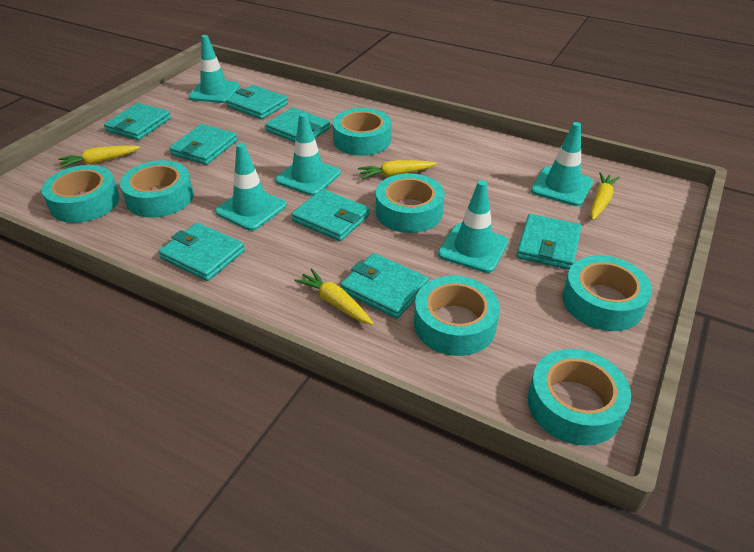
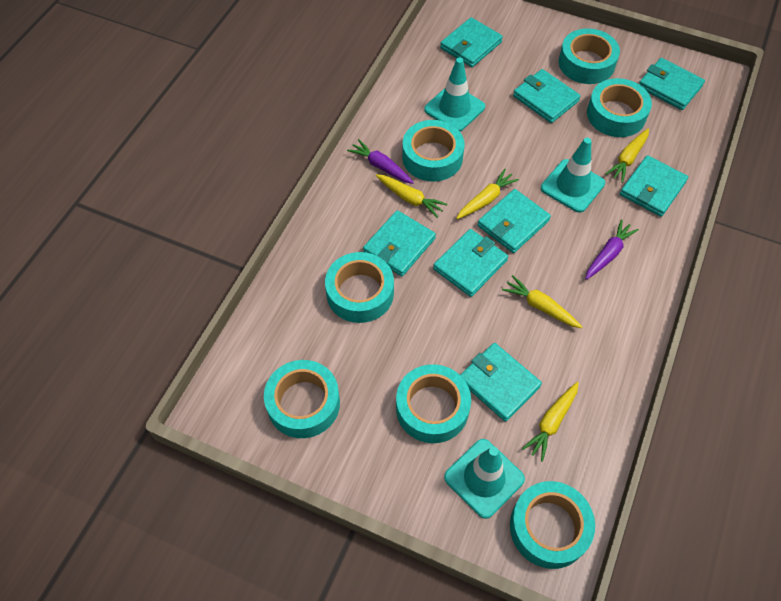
purple carrot: 0 -> 2
turquoise traffic cone: 5 -> 3
yellow carrot: 4 -> 5

